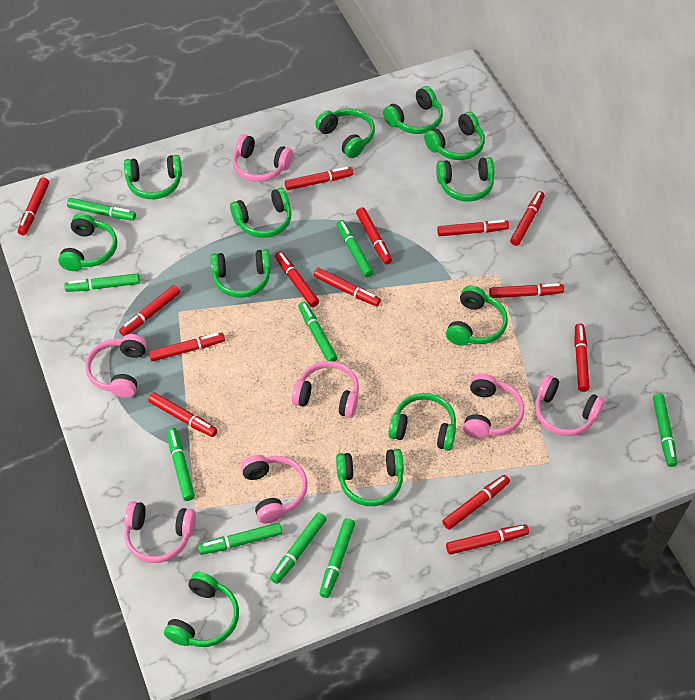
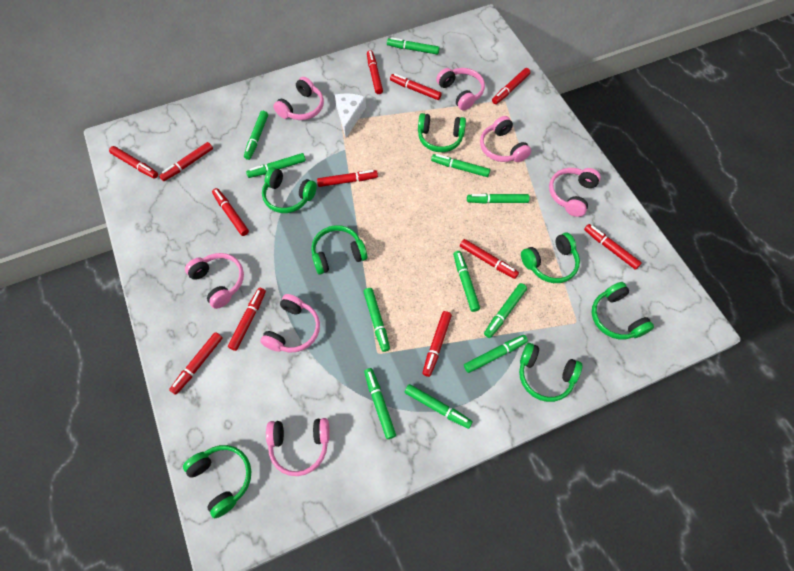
green headphones: 12 -> 7
green marker: 9 -> 11
red marker: 14 -> 12
white cheese: 0 -> 1

